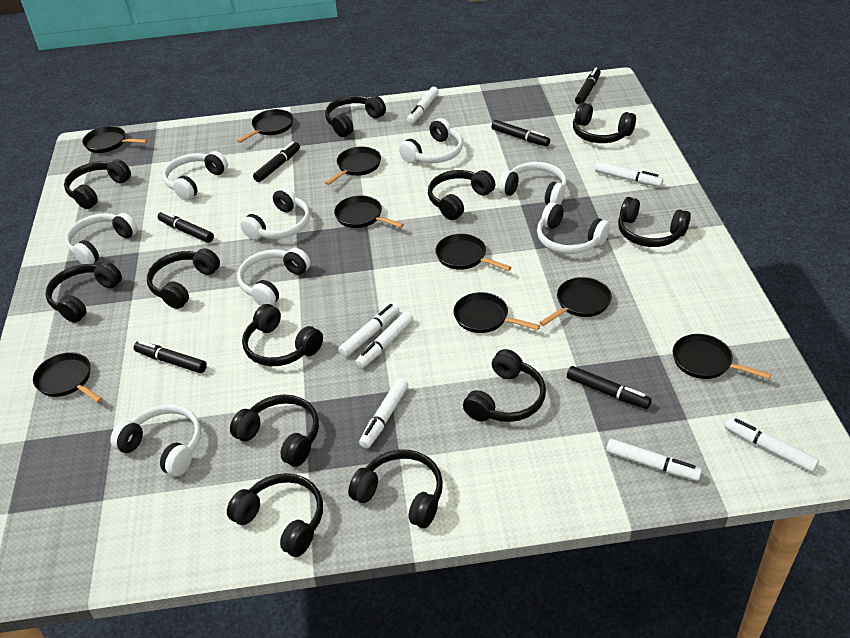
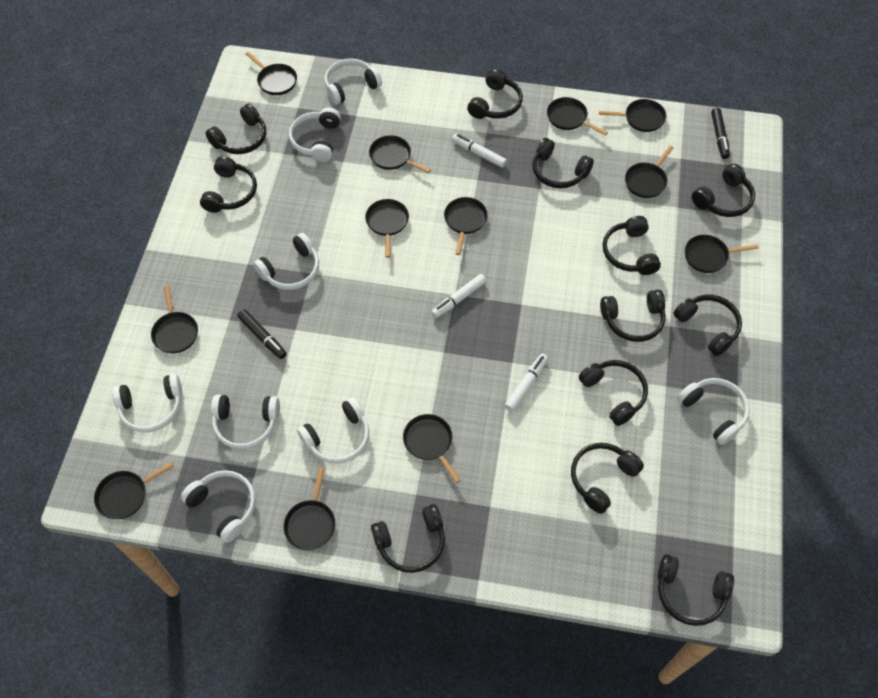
black marker: 6 -> 2
black pan: 9 -> 12
white marker: 7 -> 3

